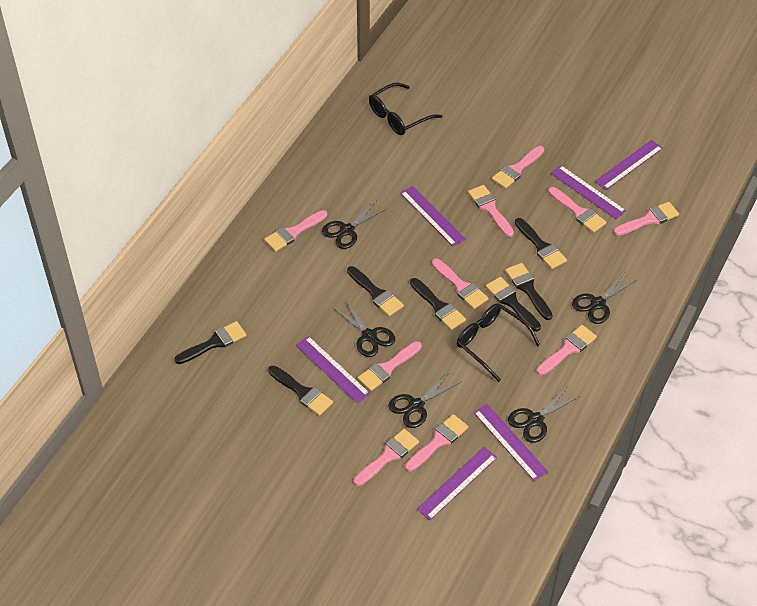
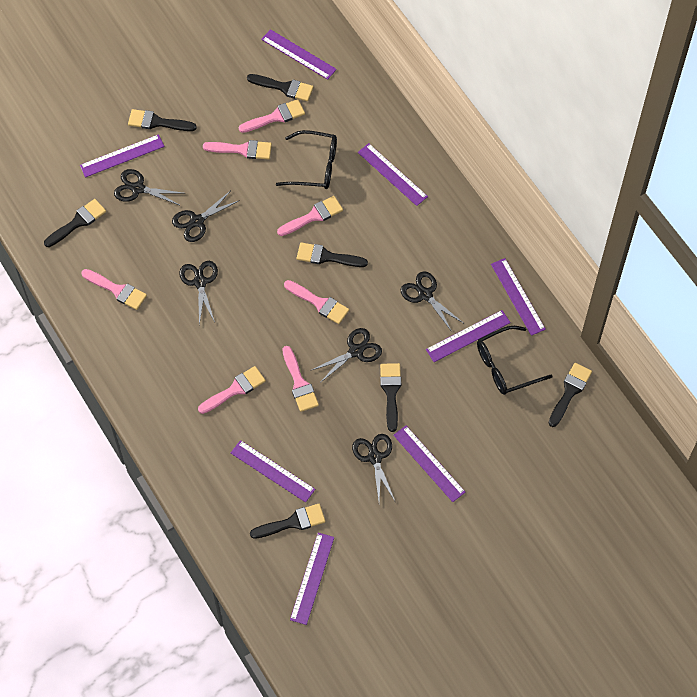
black scissors: 5 -> 6
pink brush: 10 -> 7
purple ruler: 6 -> 8

